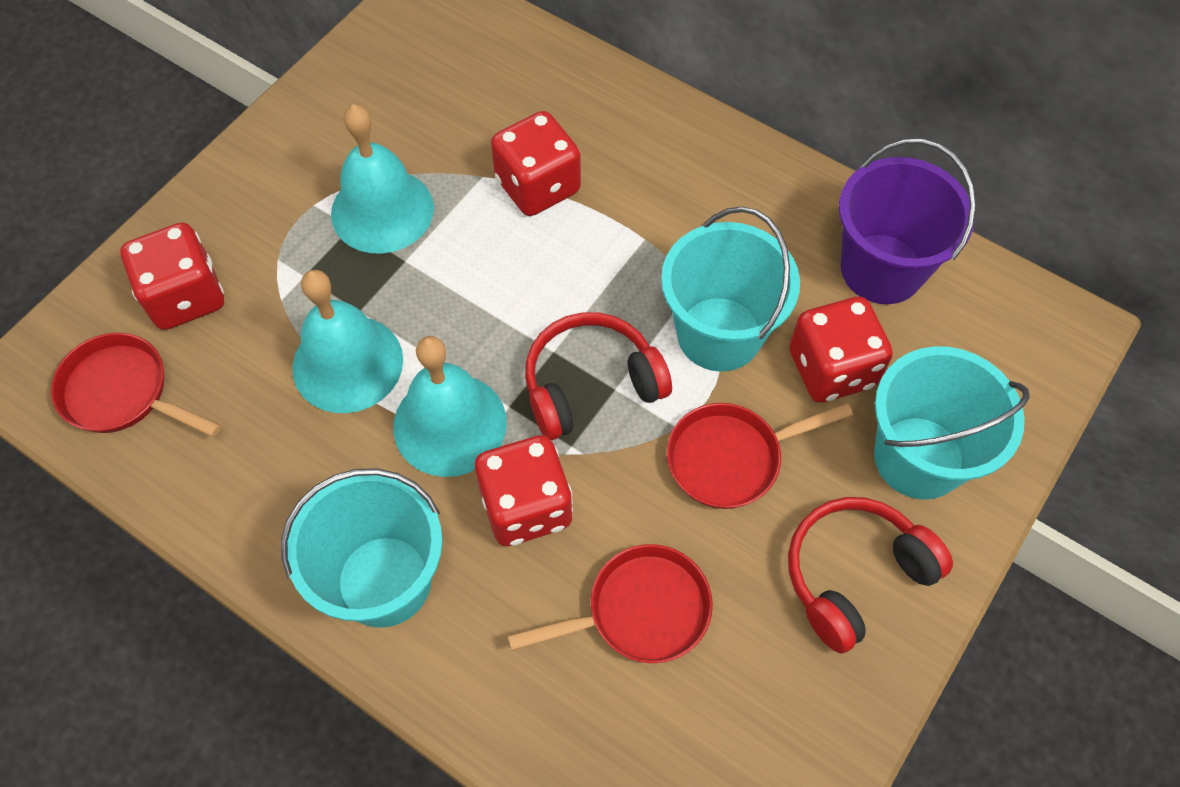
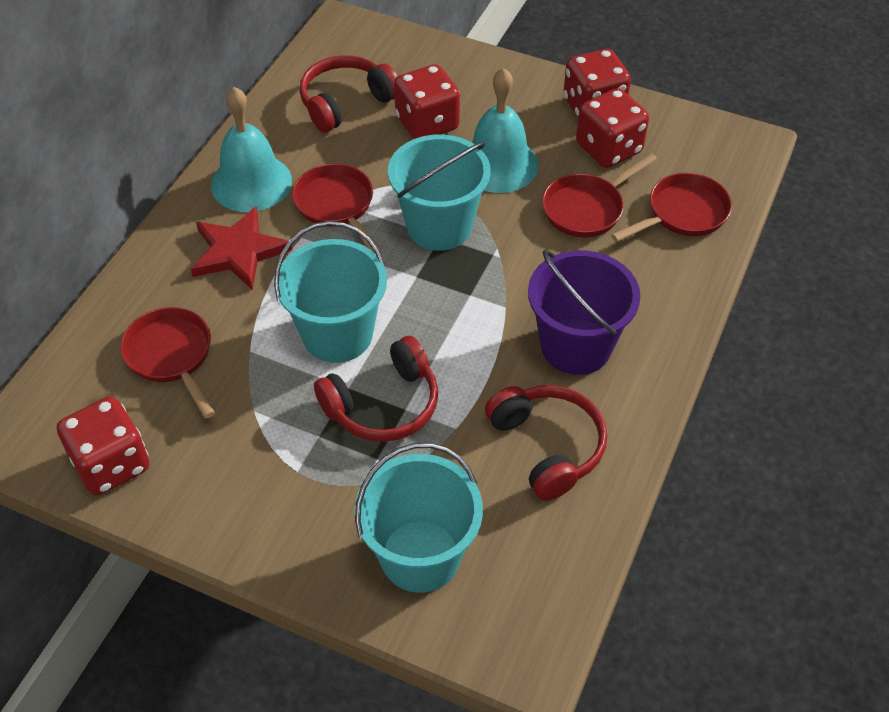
red headphones: 2 -> 3
red pan: 3 -> 4
red star: 0 -> 1
turquoise bell: 3 -> 2

